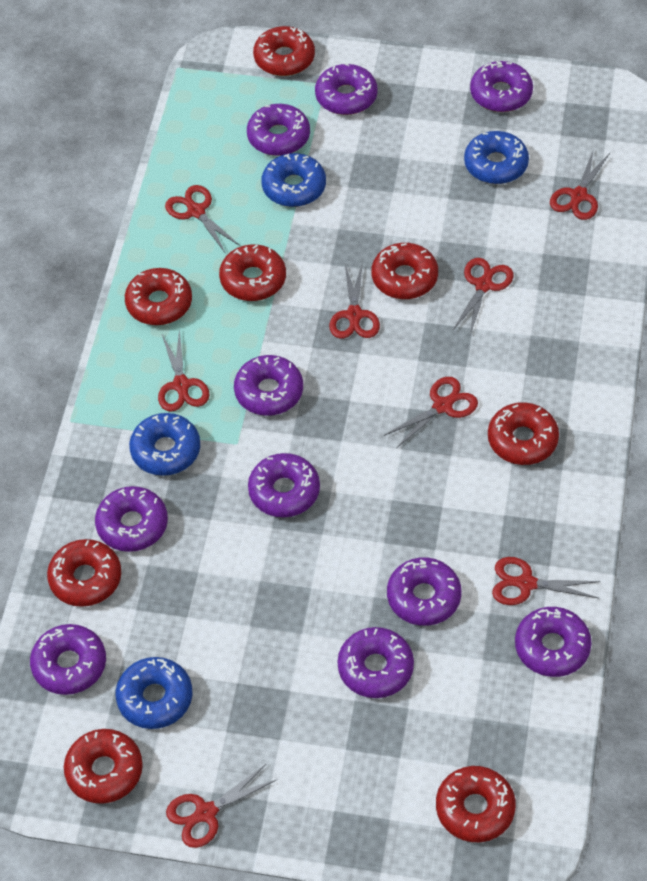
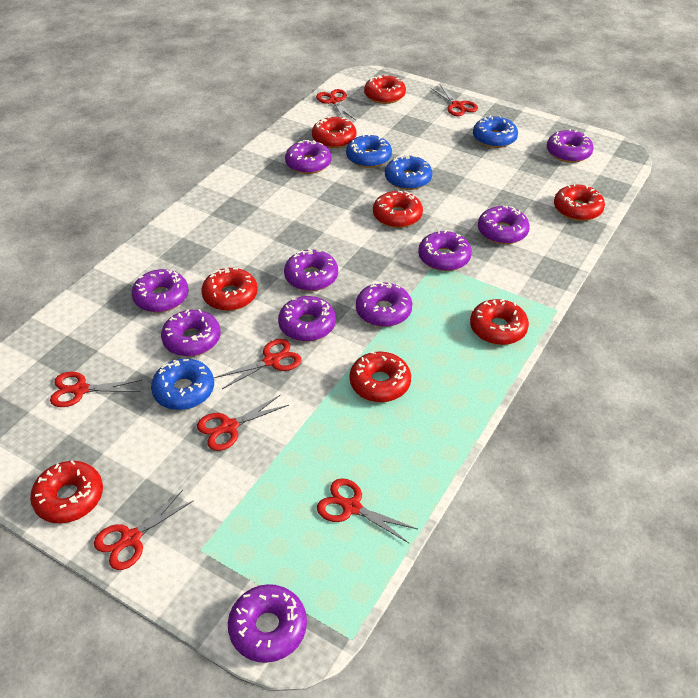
red scissors: 8 -> 7

